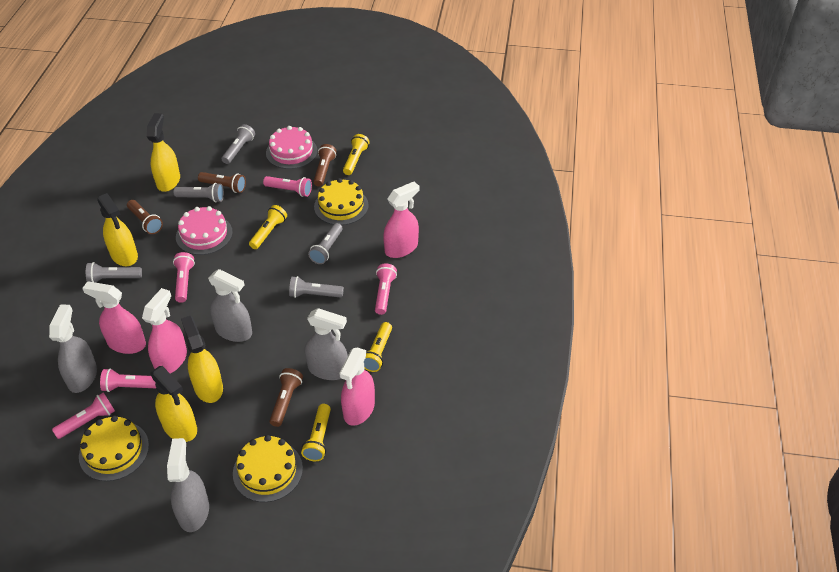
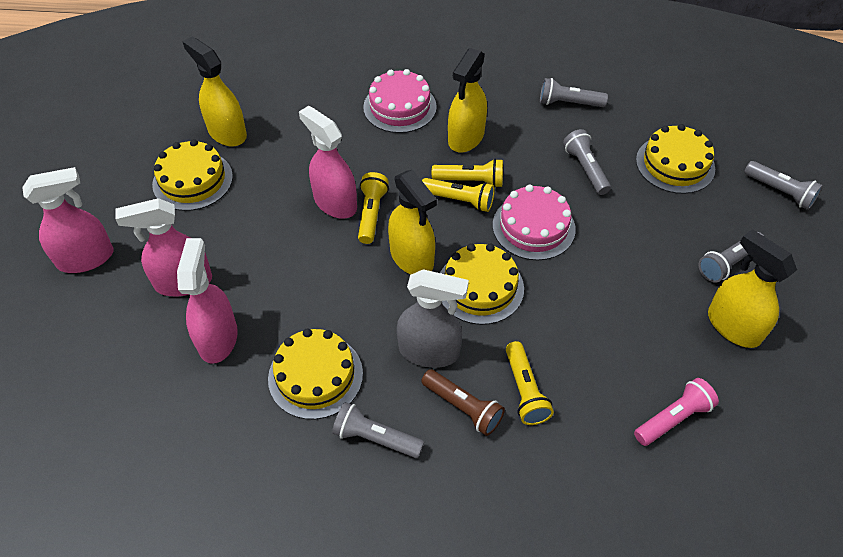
brown flashlight: 4 -> 1
grey spray bottle: 4 -> 1
pink flashlight: 5 -> 1
yellow cake: 3 -> 4

